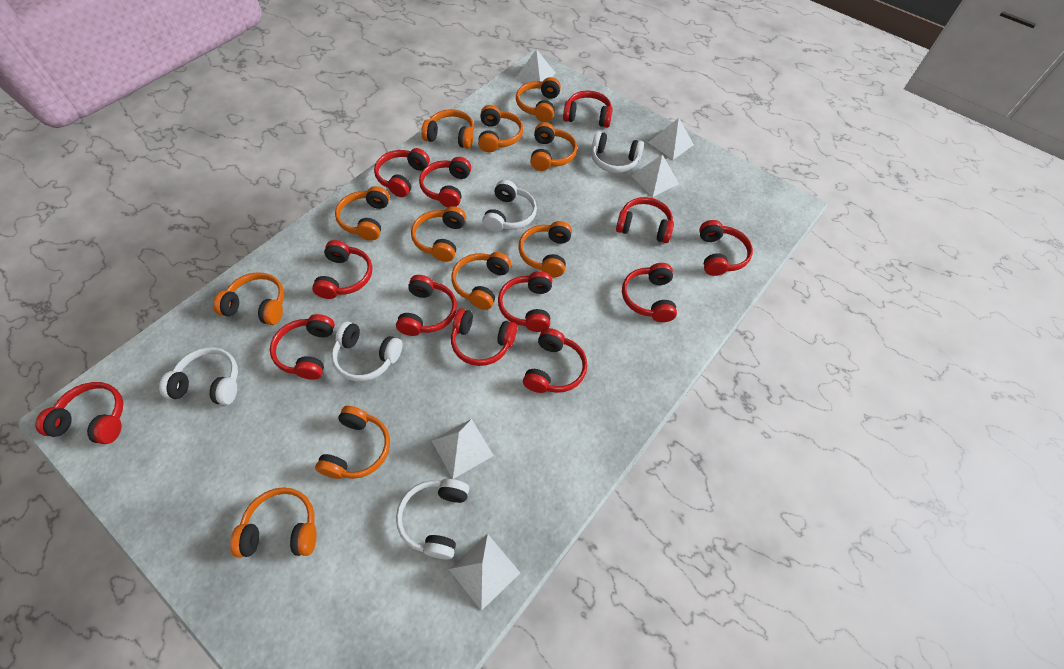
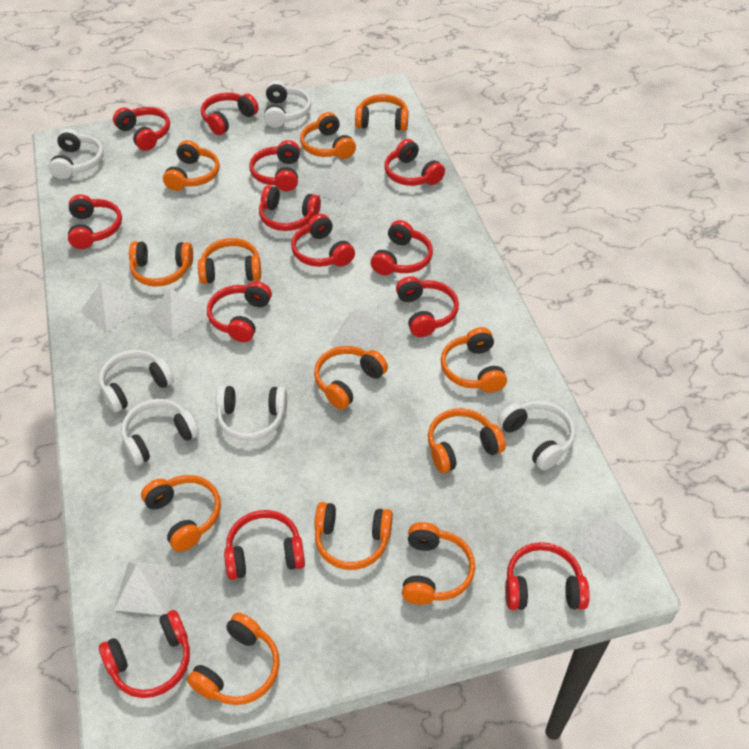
orange headphones: 11 -> 12
white headphones: 5 -> 6
white pyramid: 5 -> 6

